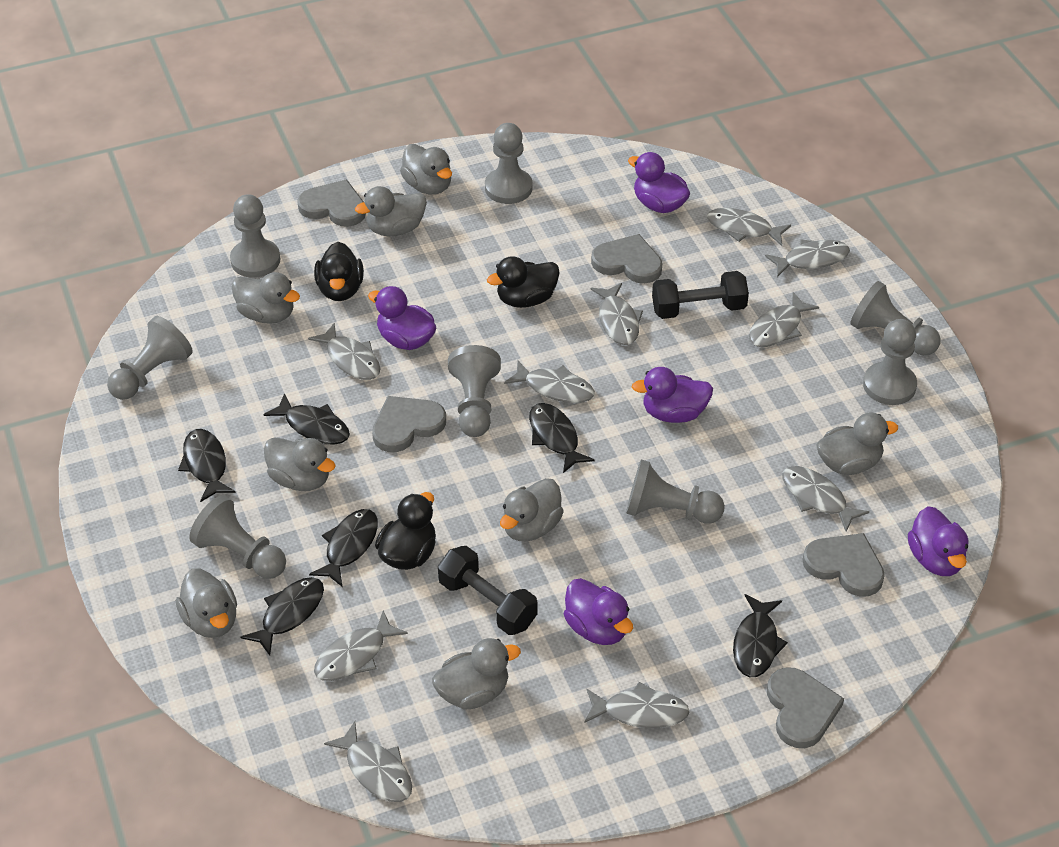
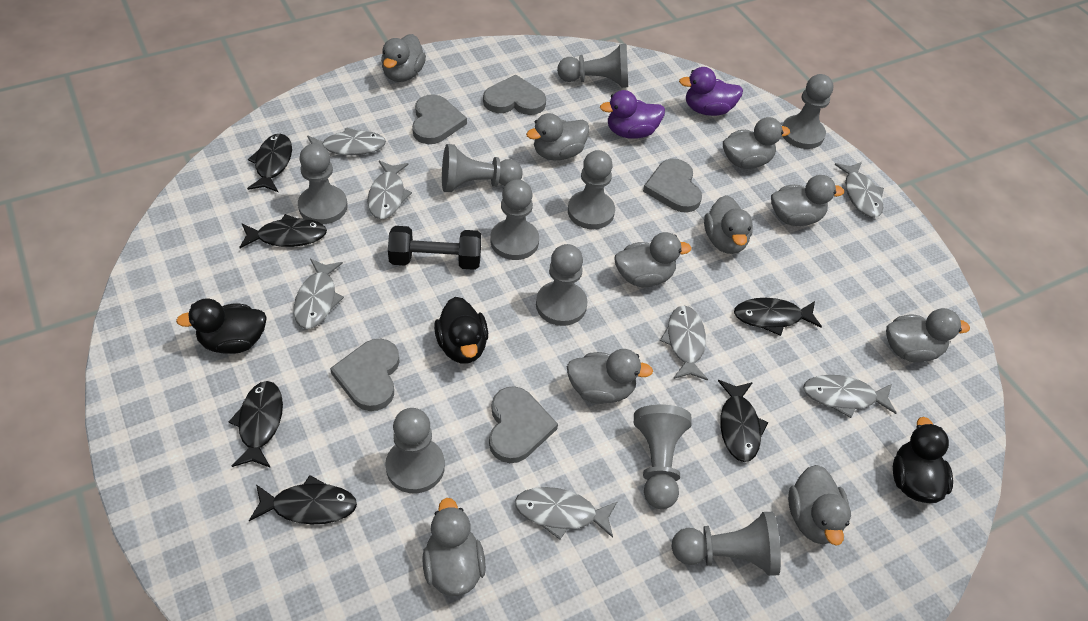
black dumbbell: 2 -> 1
grey duck: 8 -> 10
grey fish: 10 -> 7
grey pawn: 8 -> 10
purple duck: 5 -> 2

